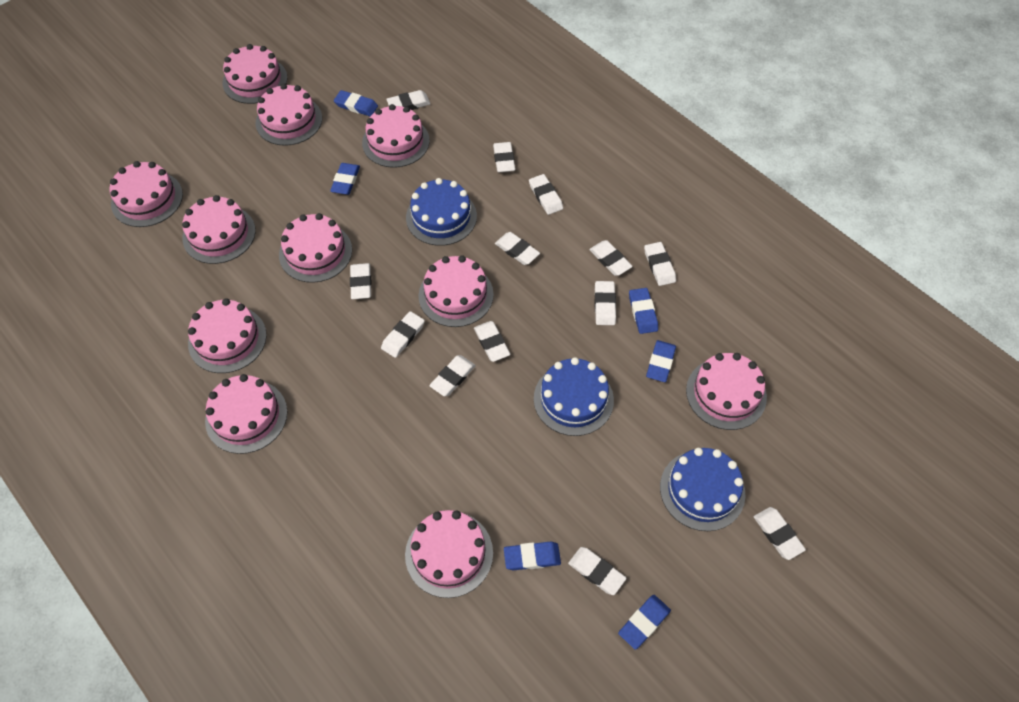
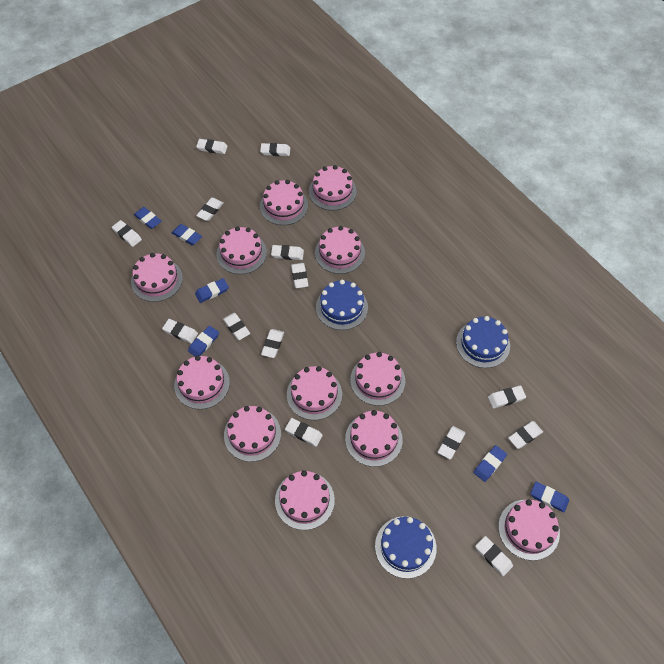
pink cake: 11 -> 12
white eraser: 13 -> 14

